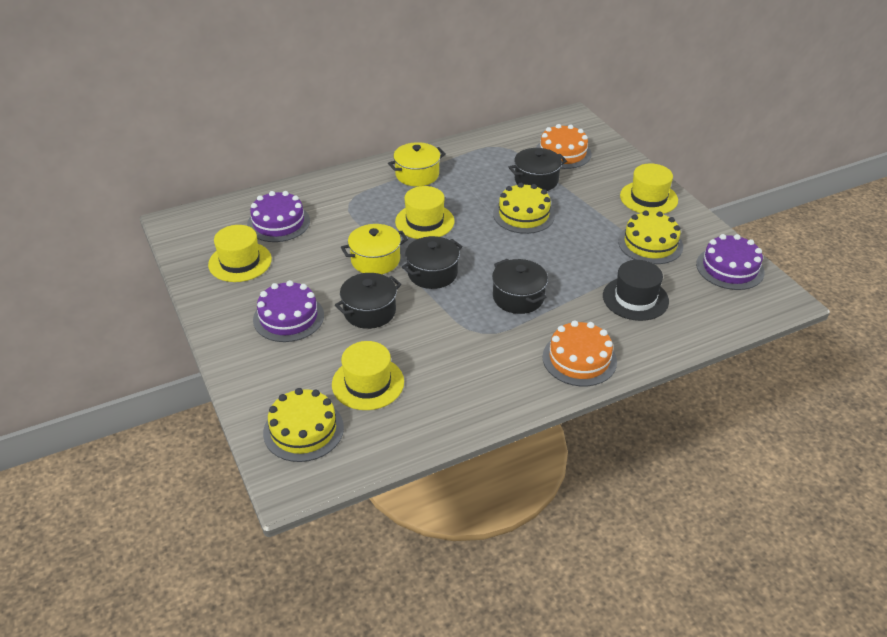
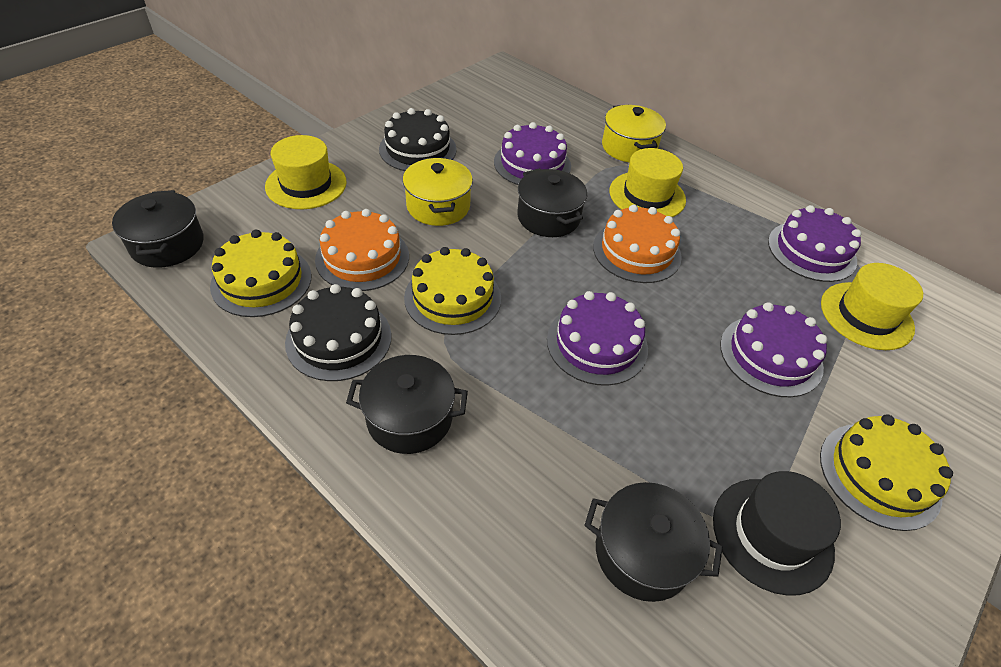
black cake: 0 -> 2
purple cake: 3 -> 4
yellow hat: 4 -> 3

